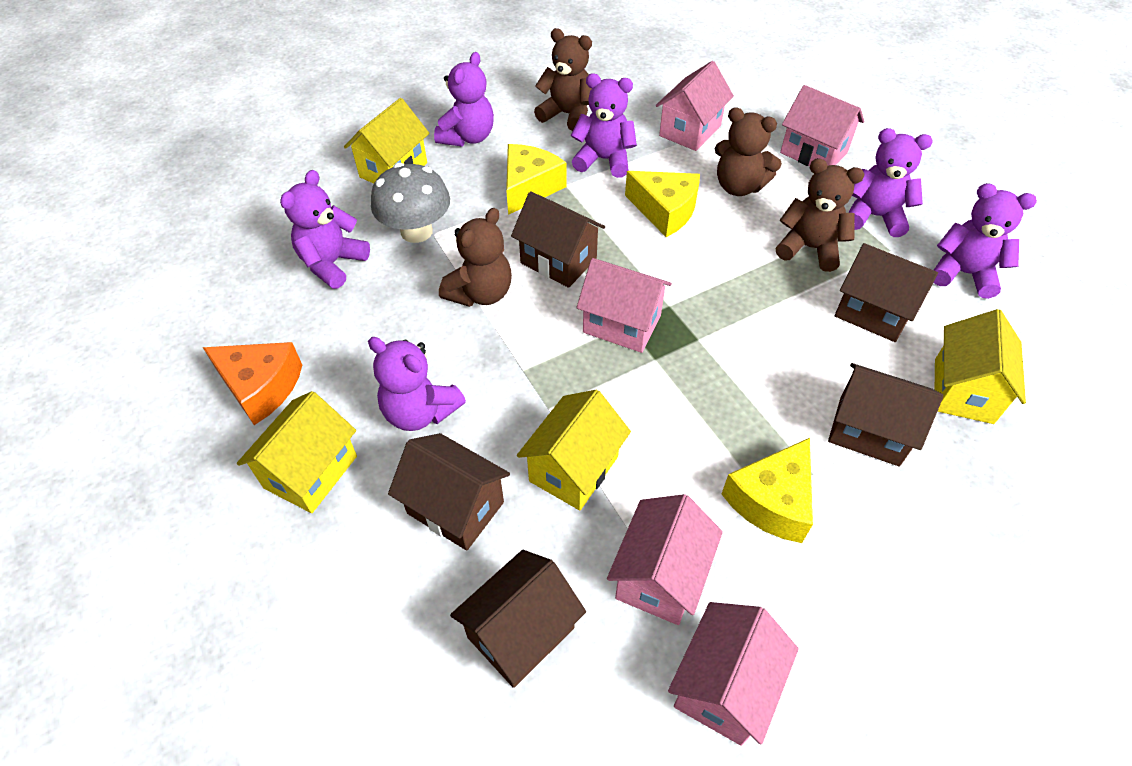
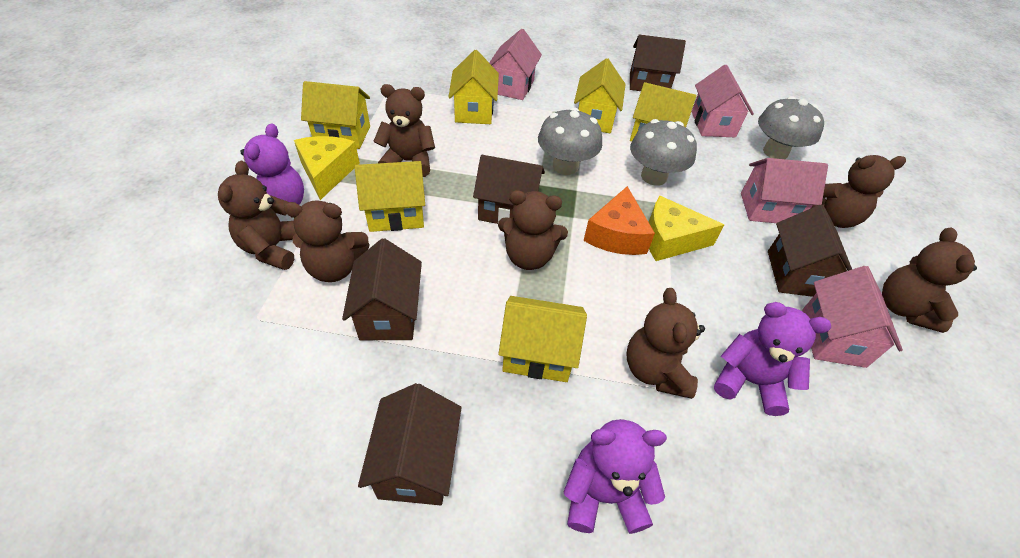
brown teddy bear: 4 -> 7
grey mushroom: 1 -> 3
pink house: 5 -> 4
purple teddy bear: 6 -> 3
yellow cheese: 3 -> 2
yellow house: 4 -> 6

